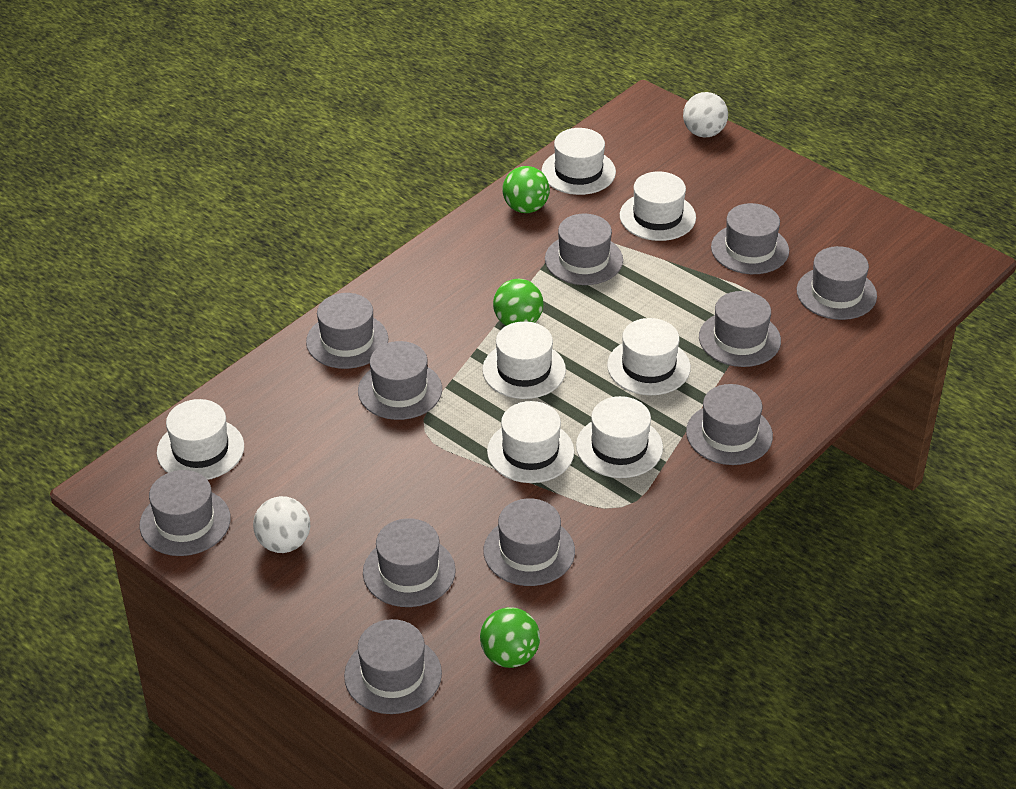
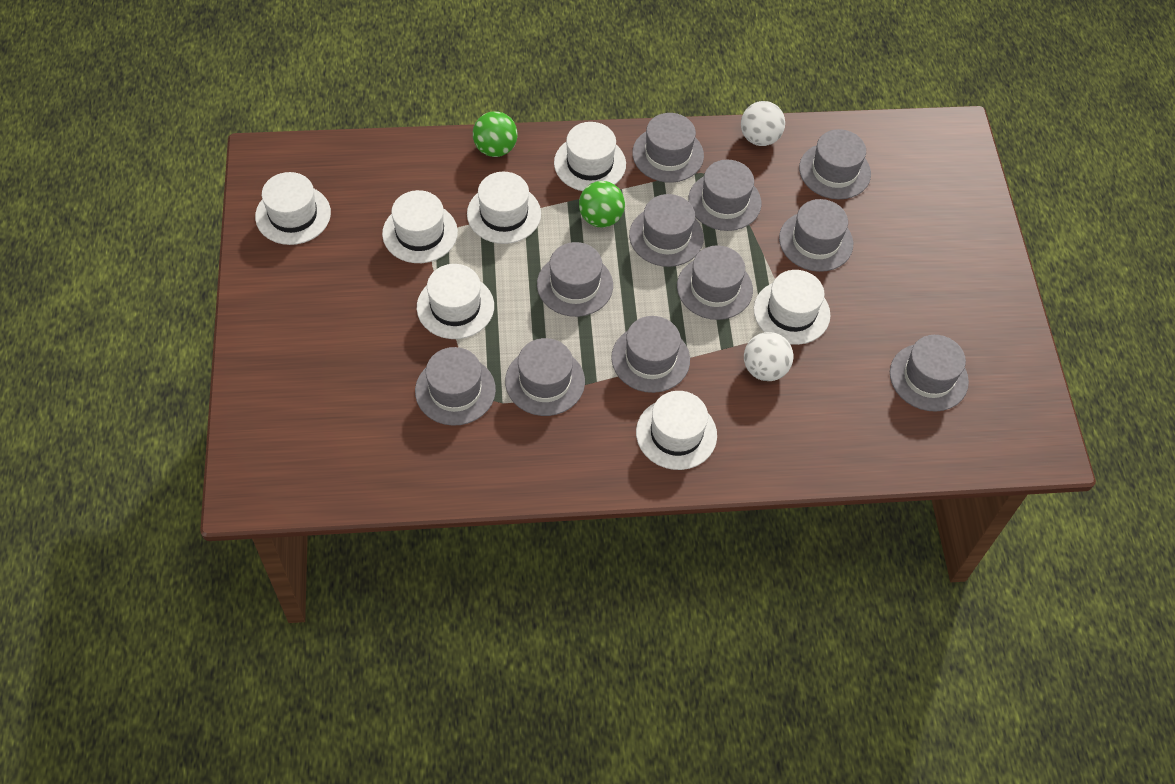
green ball: 3 -> 2

